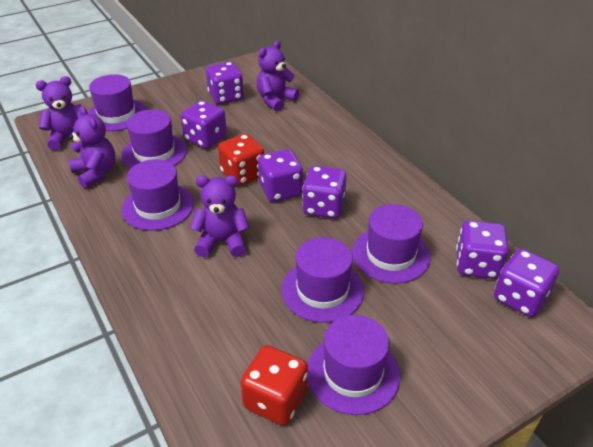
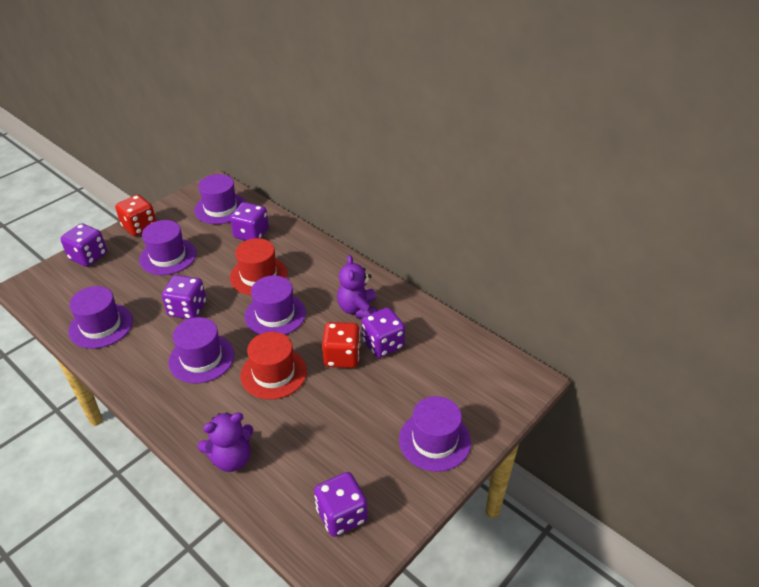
purple dice: 6 -> 5
purple teddy bear: 4 -> 2
red hat: 0 -> 2

